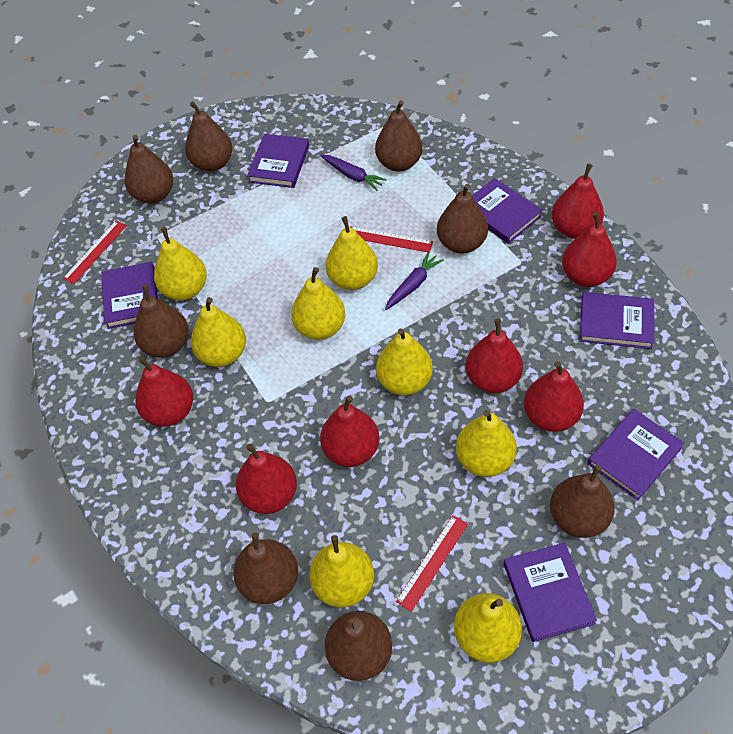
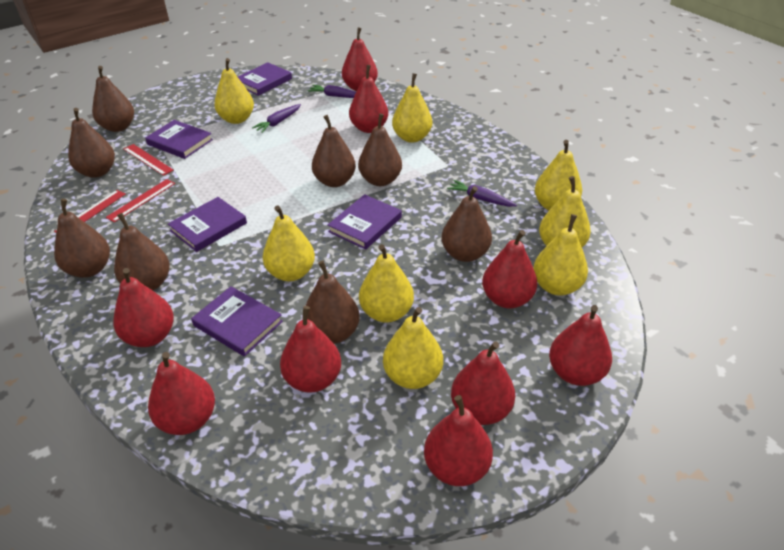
purple book: 6 -> 5
purple carrot: 2 -> 3
red pear: 7 -> 9

